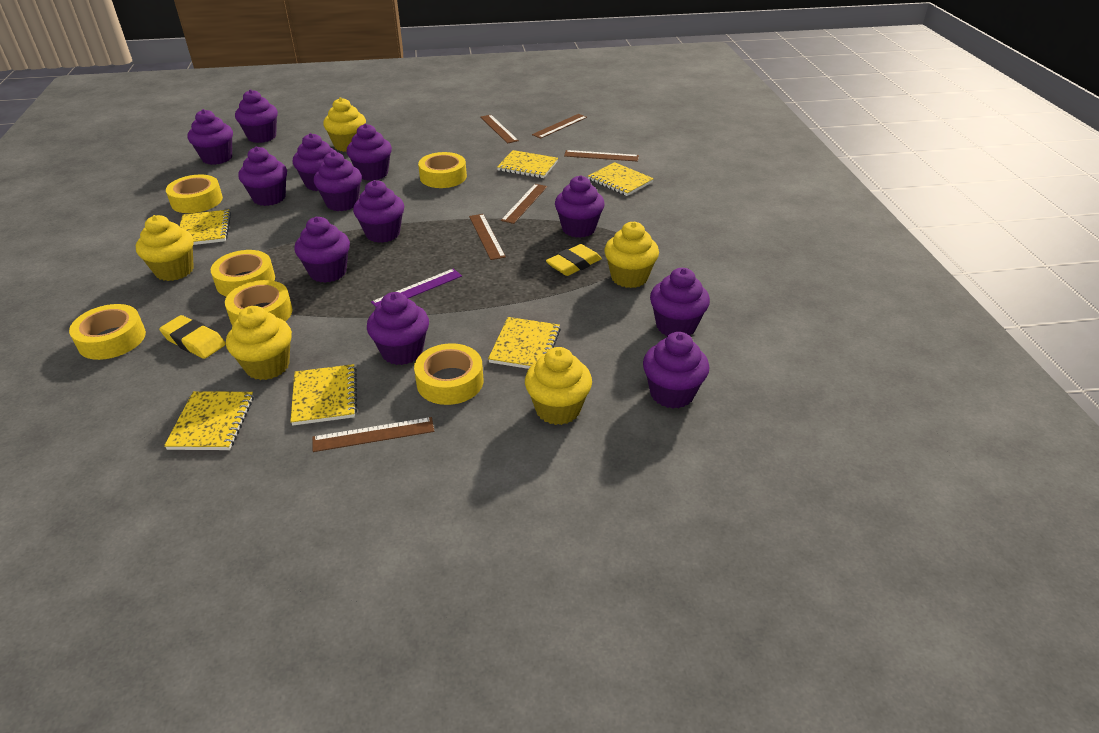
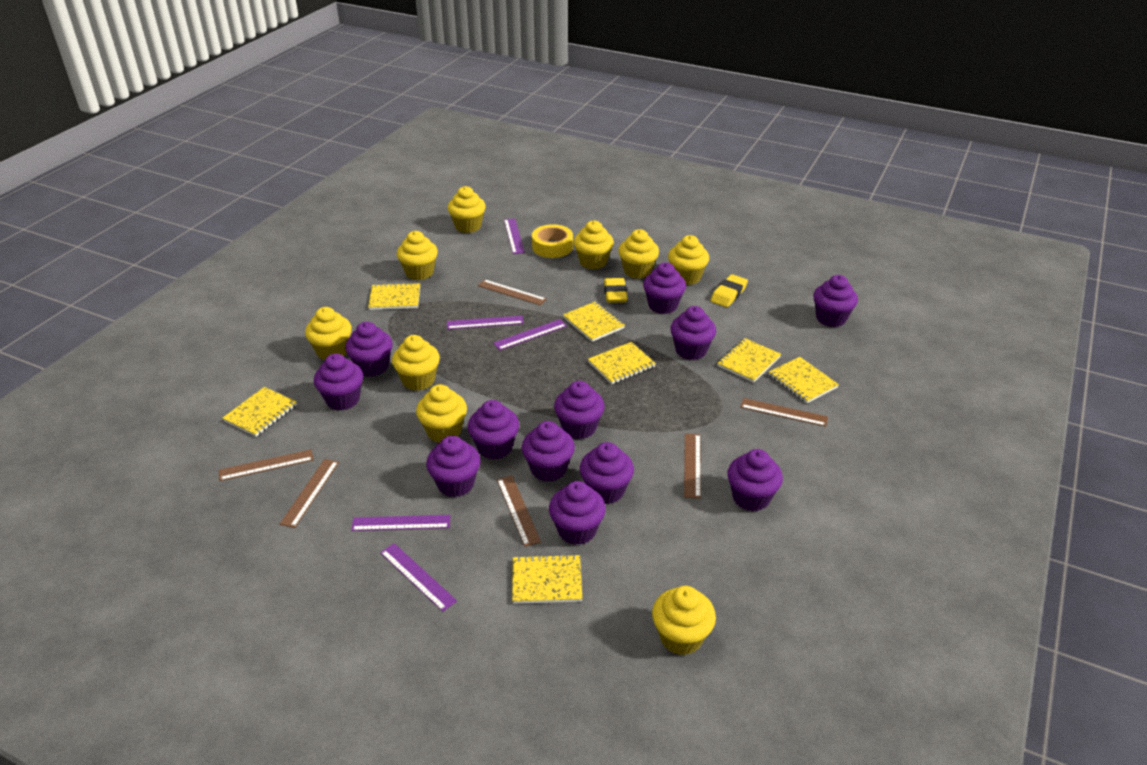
purple ruler: 1 -> 5
yellow cupcake: 5 -> 9
yellow notebook: 6 -> 7
yellow tape: 6 -> 1

